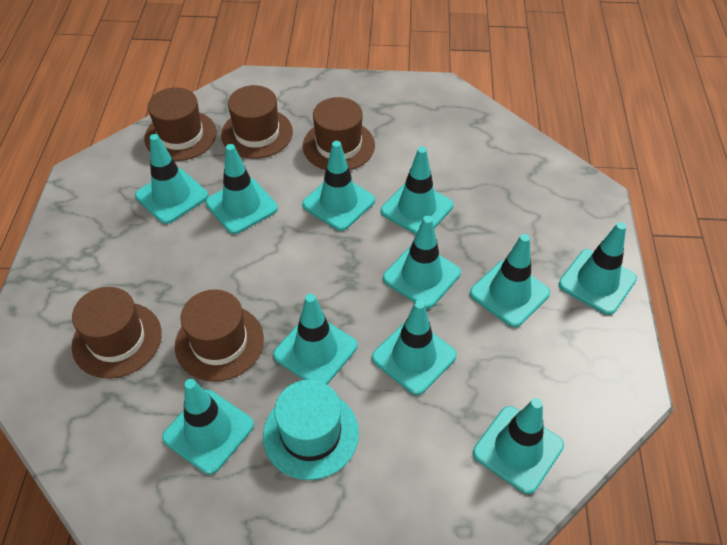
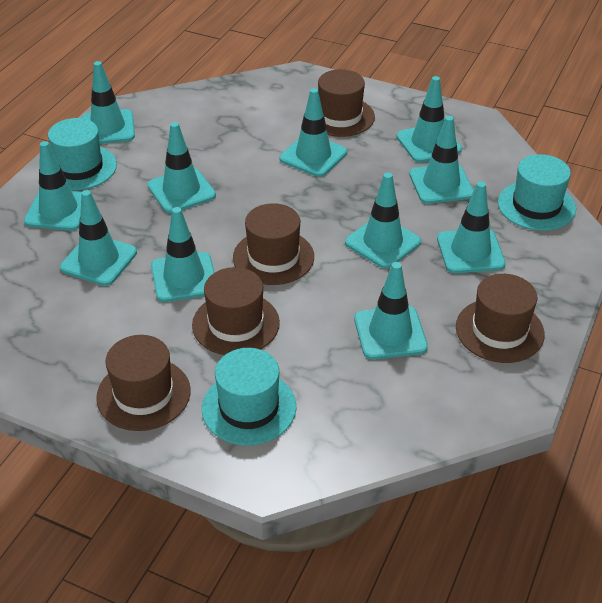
turquoise hat: 1 -> 3

